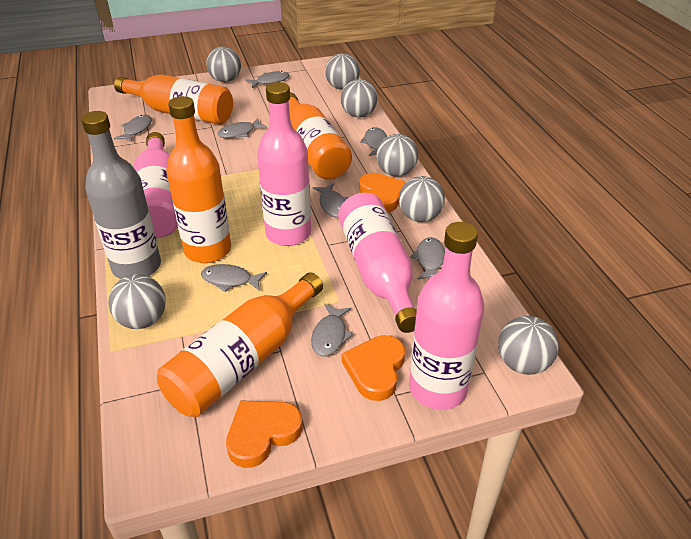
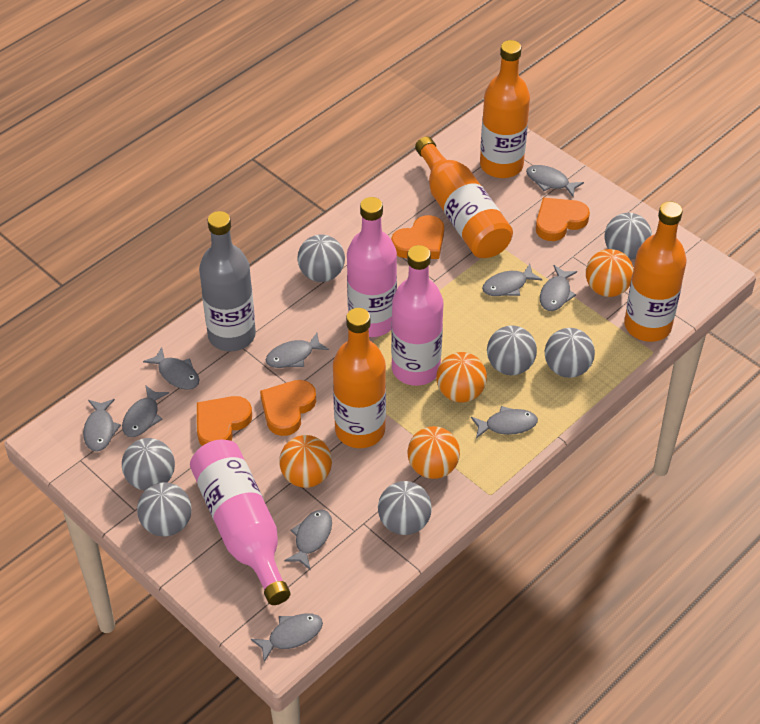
grey fish: 8 -> 10
orange ball: 0 -> 4
orange heart: 3 -> 4
pink bottle: 4 -> 3

